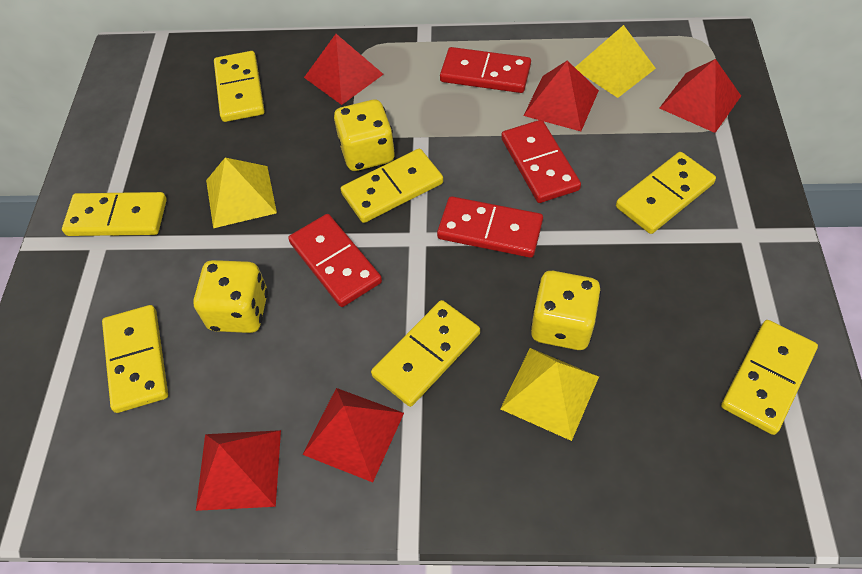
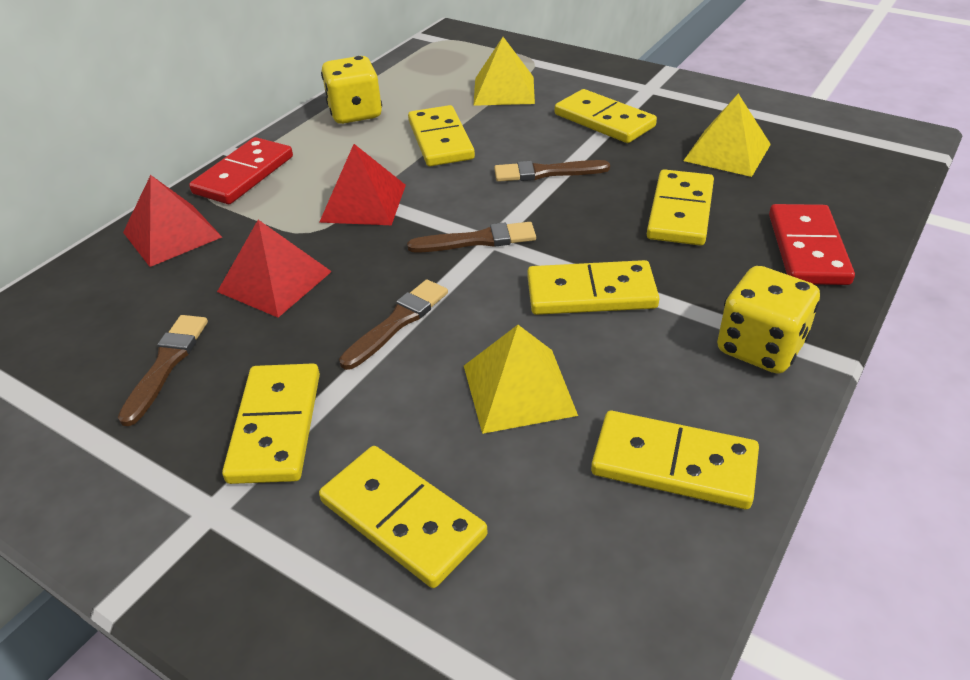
brown brush: 0 -> 4
red domino: 4 -> 2
red pyramid: 5 -> 3
yellow dice: 3 -> 2

